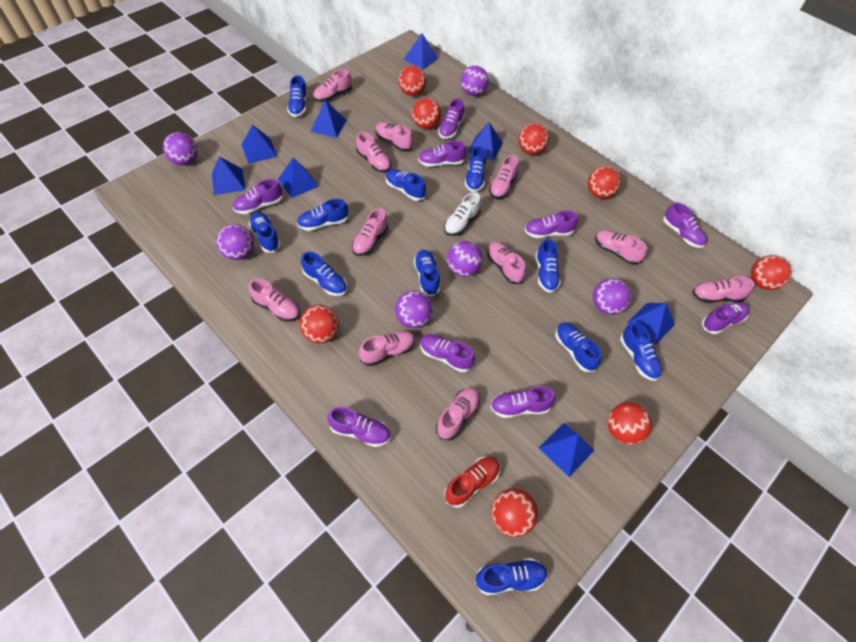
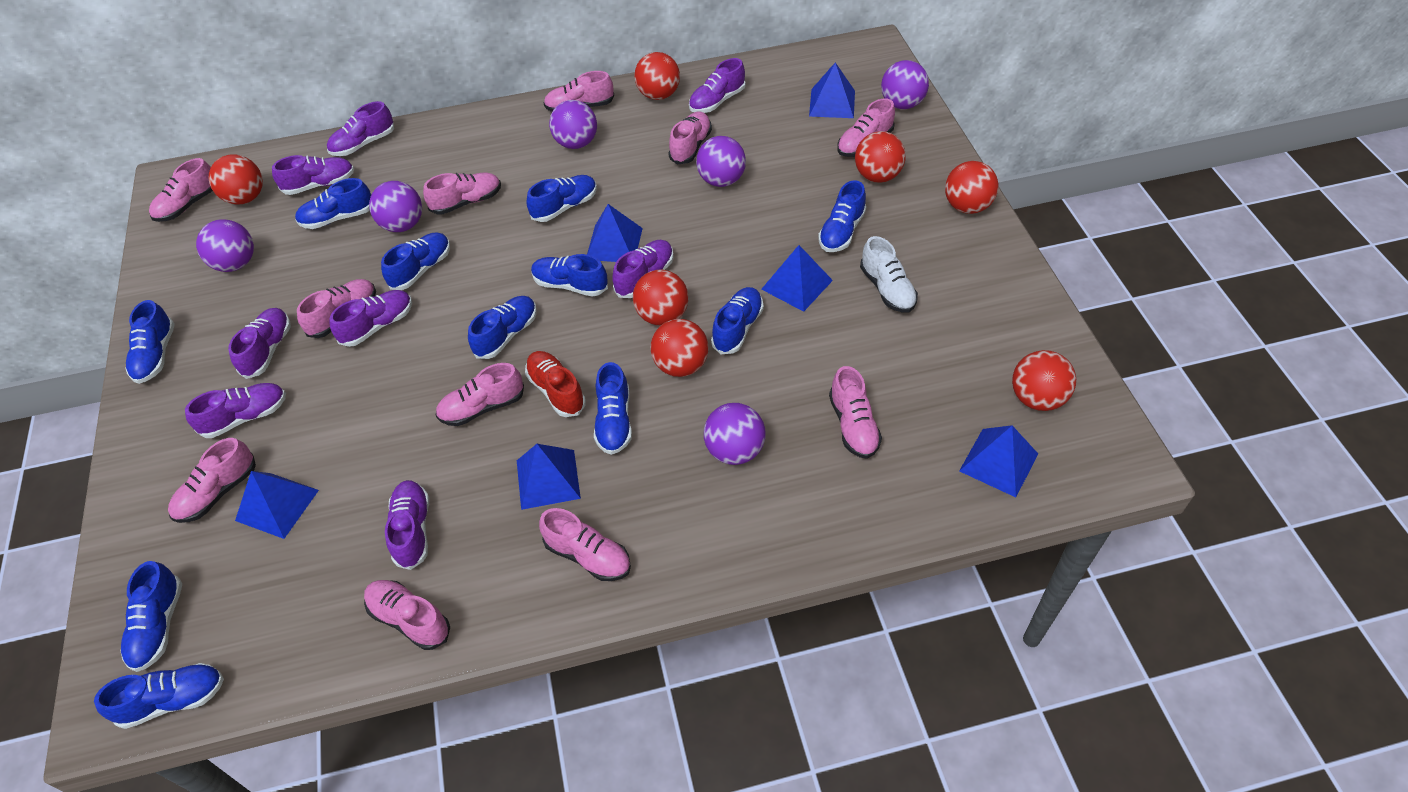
blue pyramid: 8 -> 6
purple shoe: 9 -> 8
red ball: 8 -> 7

